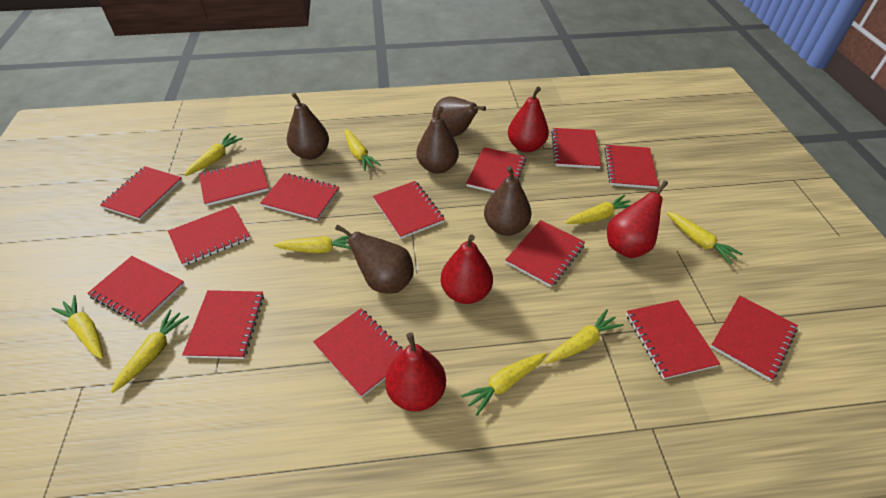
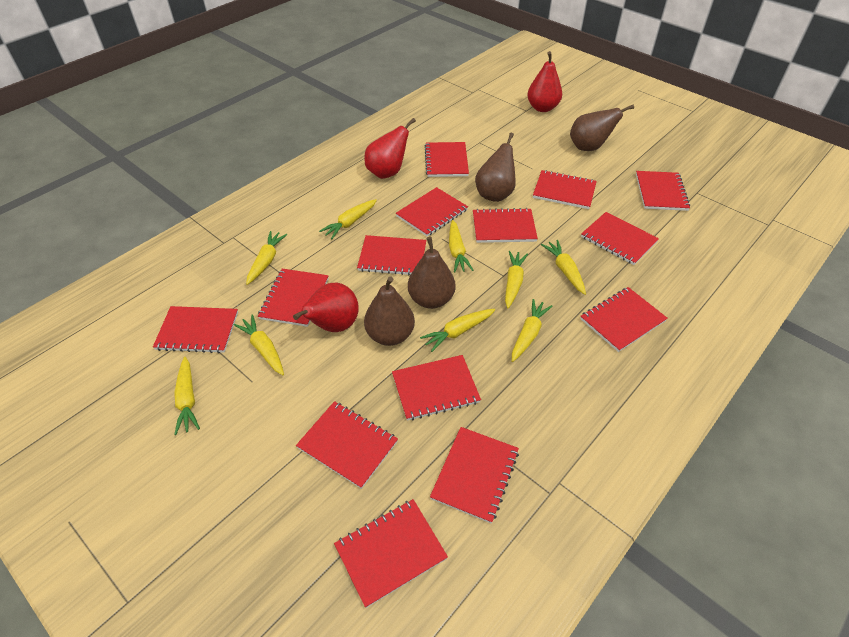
brown pear: 5 -> 4
red pear: 4 -> 3

